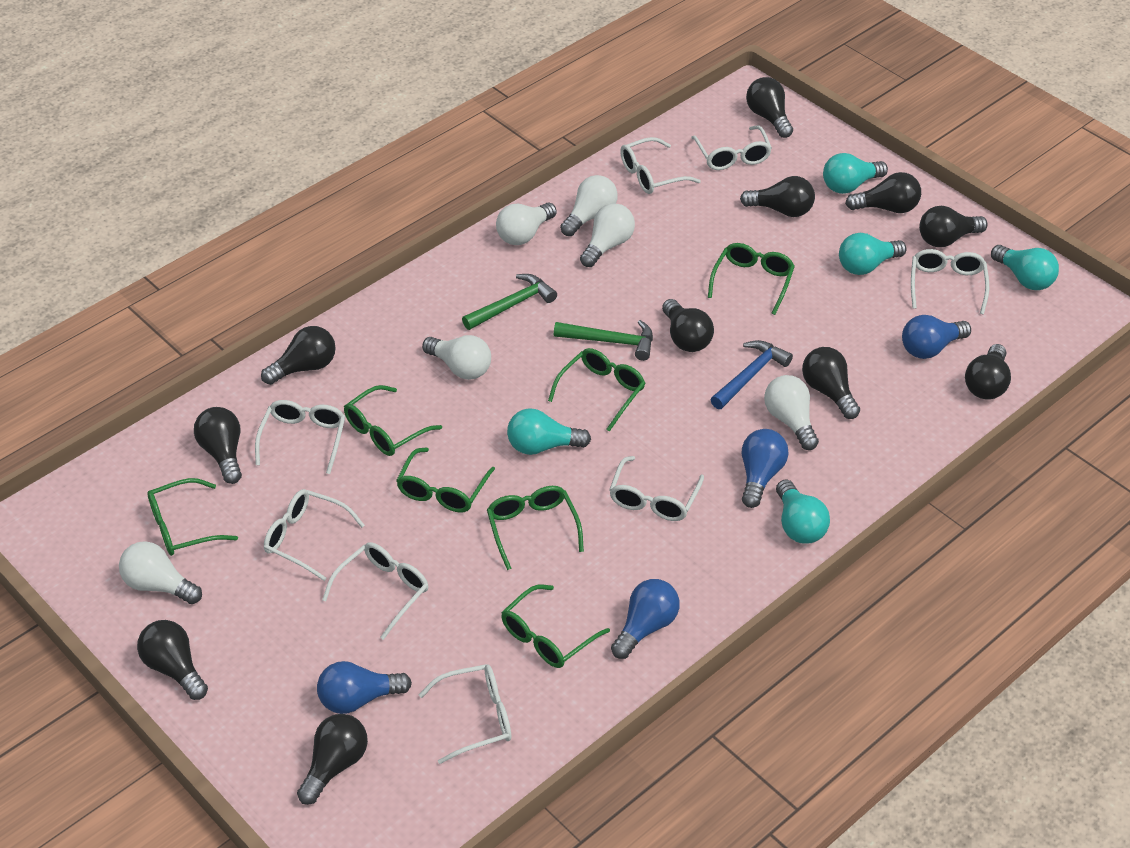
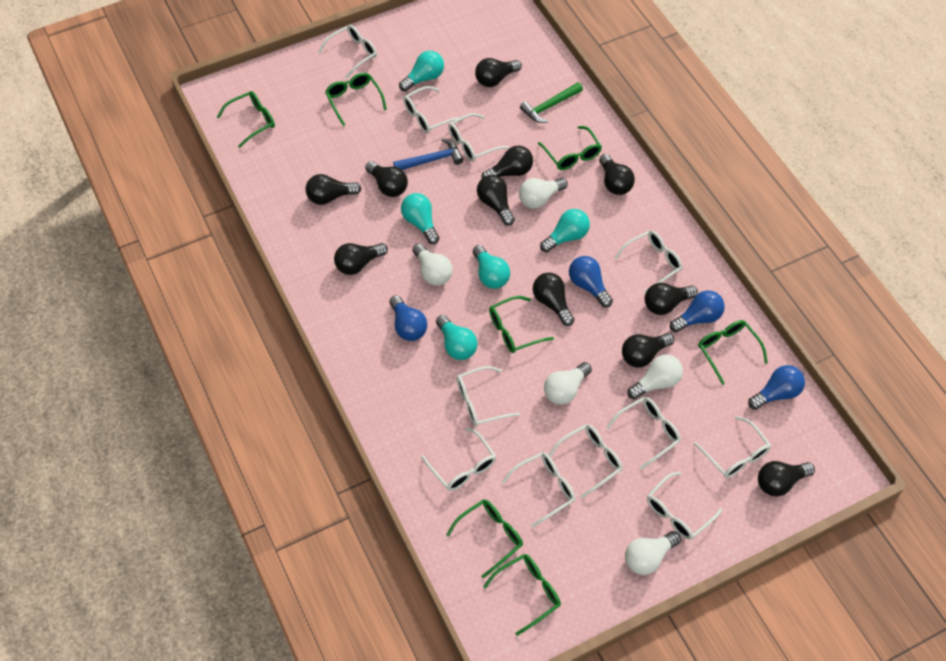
green hammer: 2 -> 1
white glasses: 8 -> 11
white light bulb: 6 -> 5

